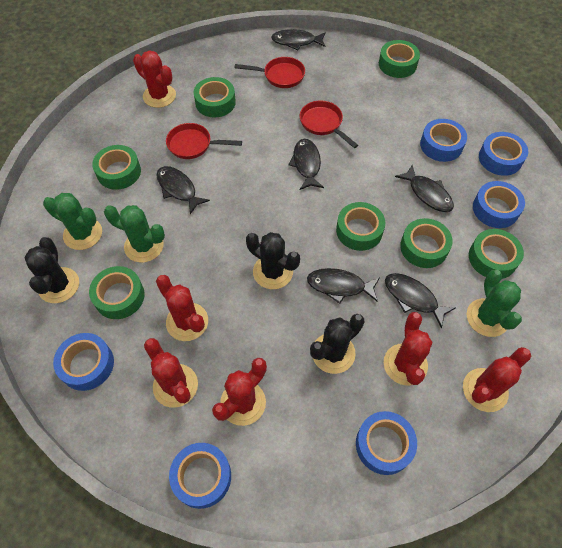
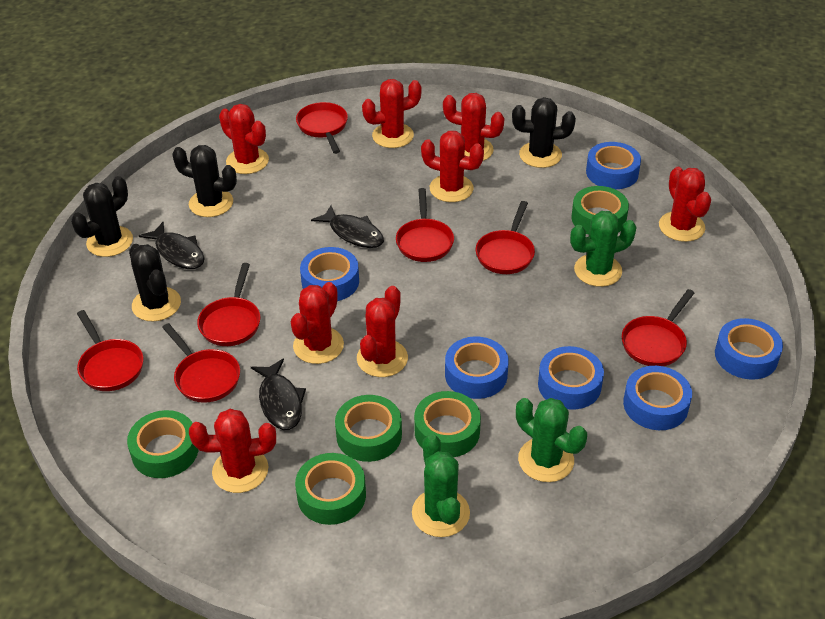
black cactus: 3 -> 4
black fish: 6 -> 3
green tape: 7 -> 5
red cactus: 6 -> 8
red pan: 3 -> 7

